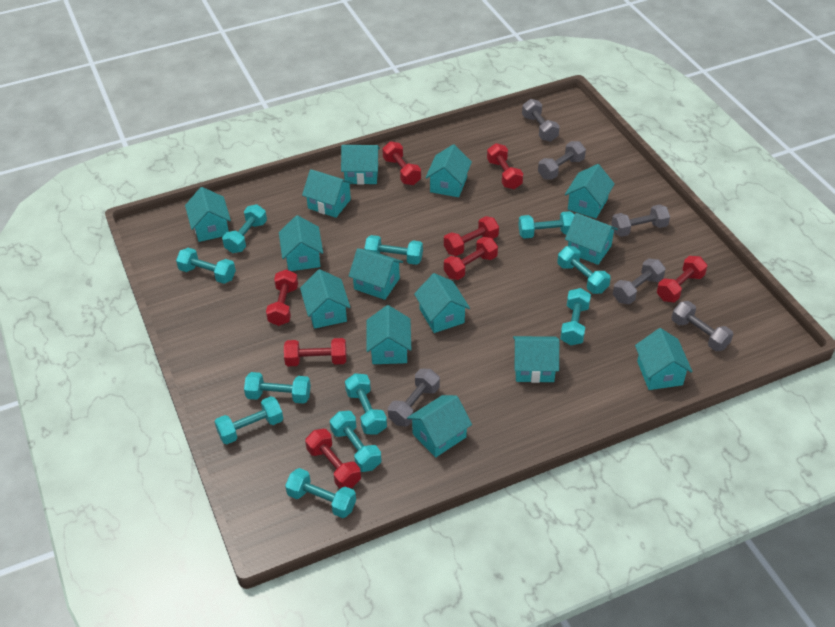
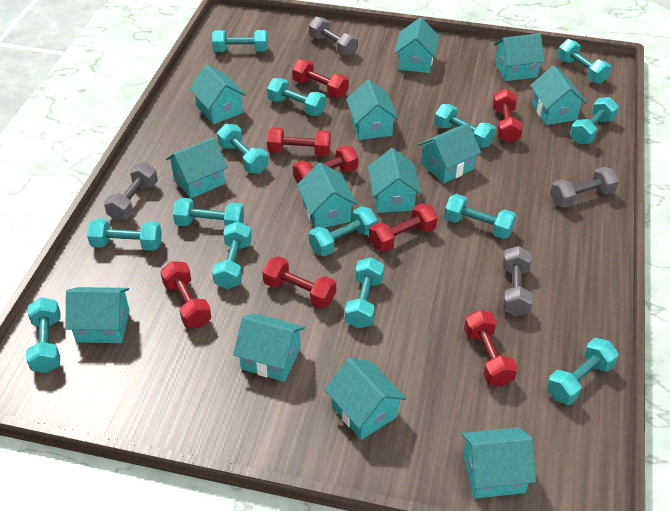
grey dumbbell: 6 -> 4
turquoise dumbbell: 11 -> 14
turquoise house: 14 -> 13

